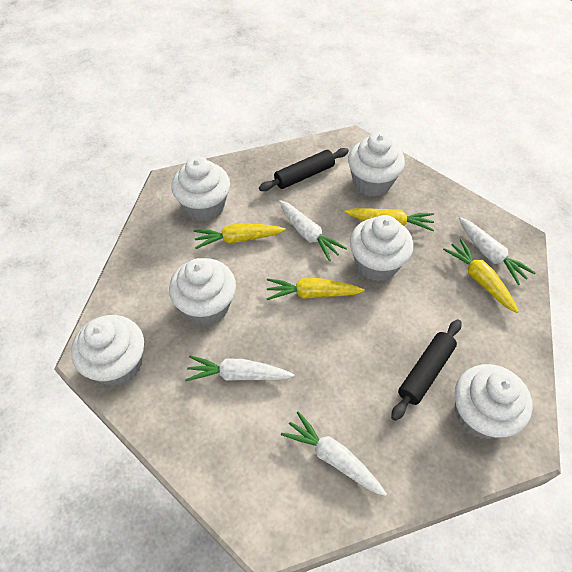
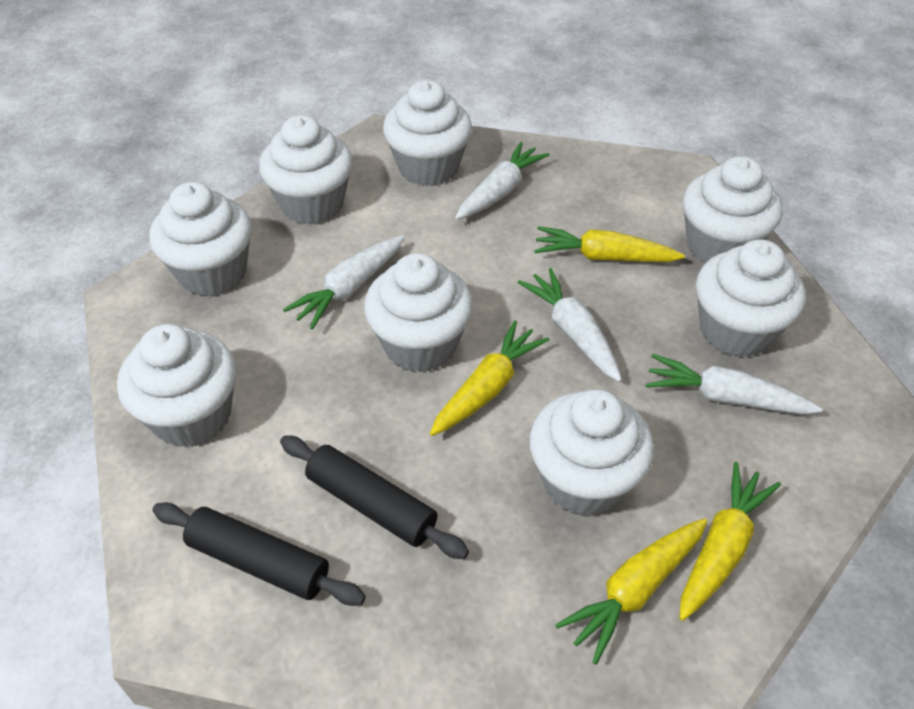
white cupcake: 6 -> 8

